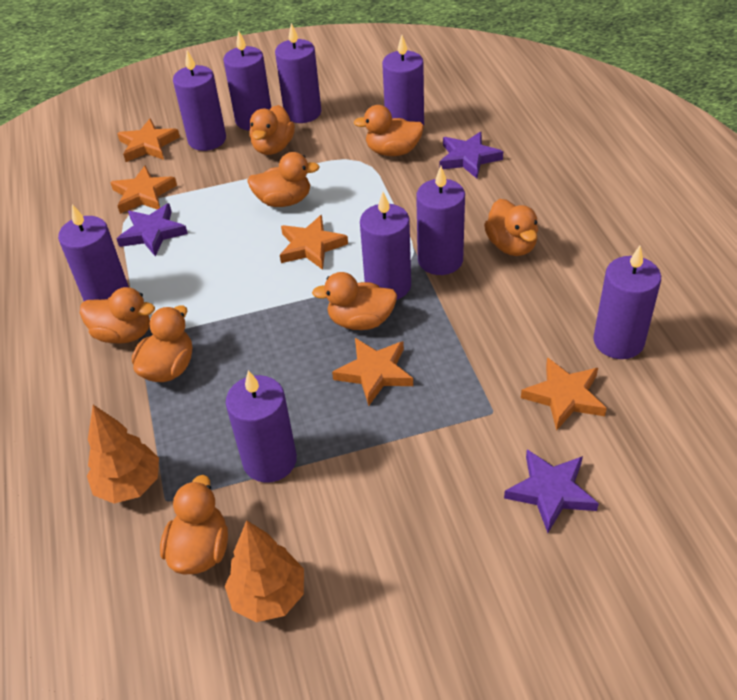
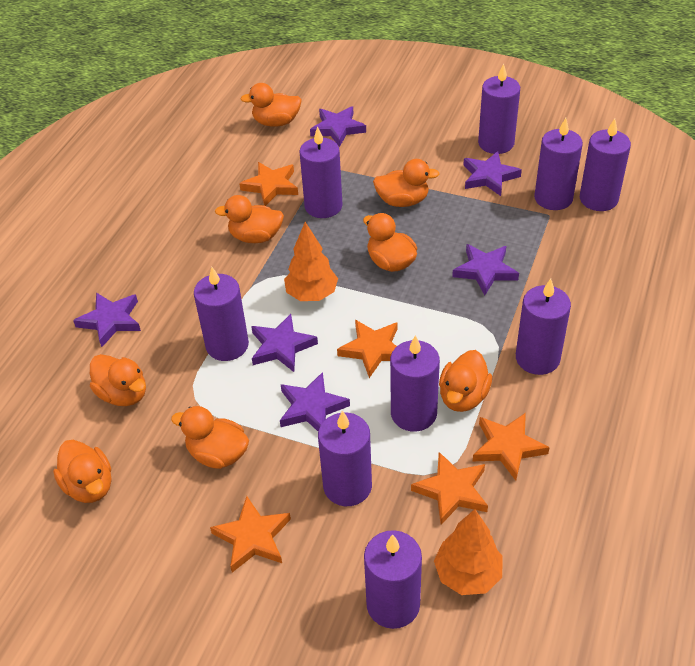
purple star: 3 -> 6

